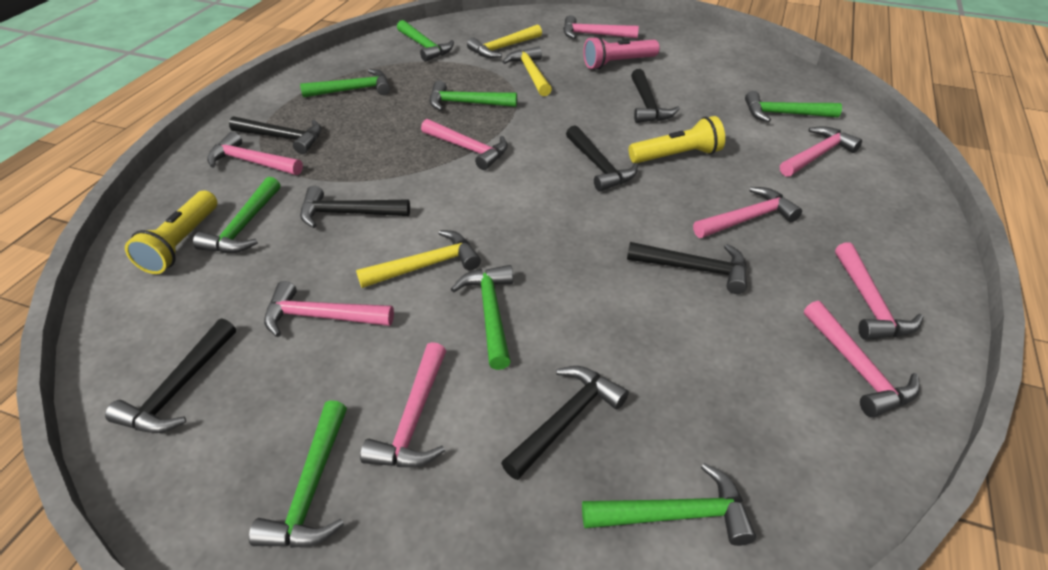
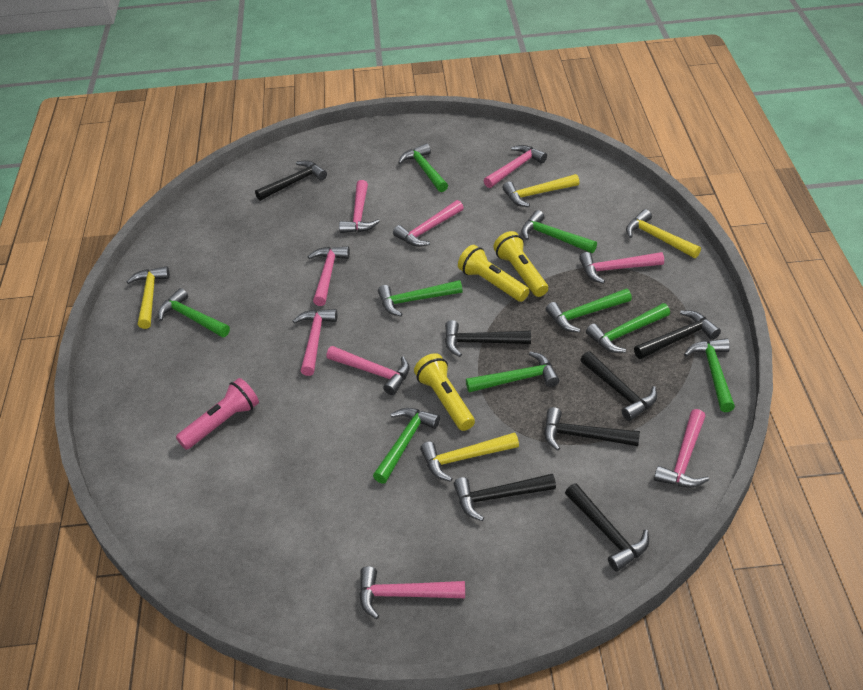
green hammer: 8 -> 9
yellow flashlight: 2 -> 3
yellow hammer: 3 -> 4

